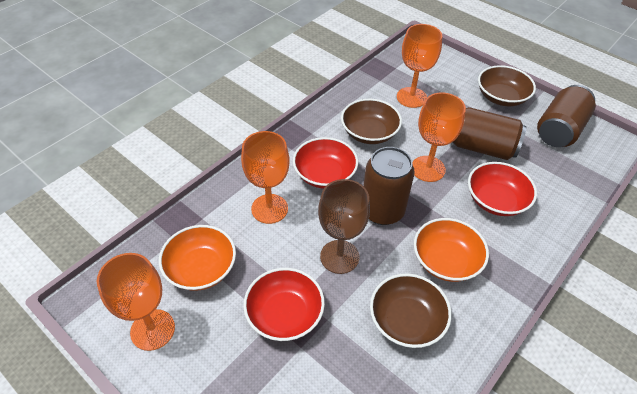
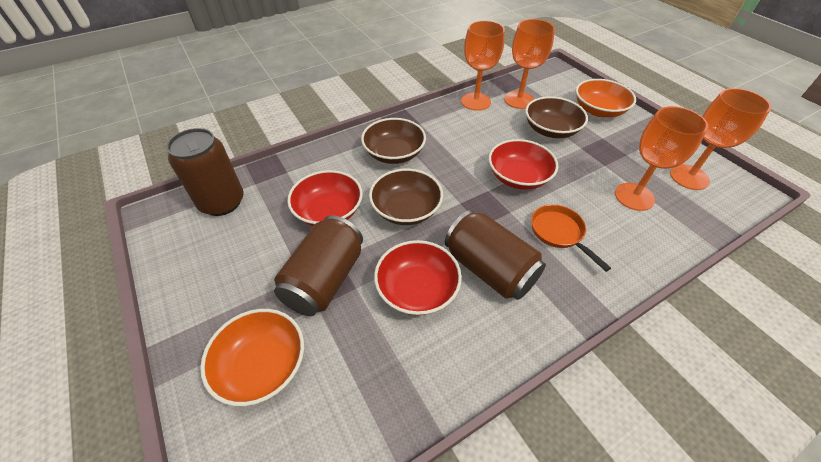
brown goblet: 1 -> 0
orange pan: 0 -> 1

